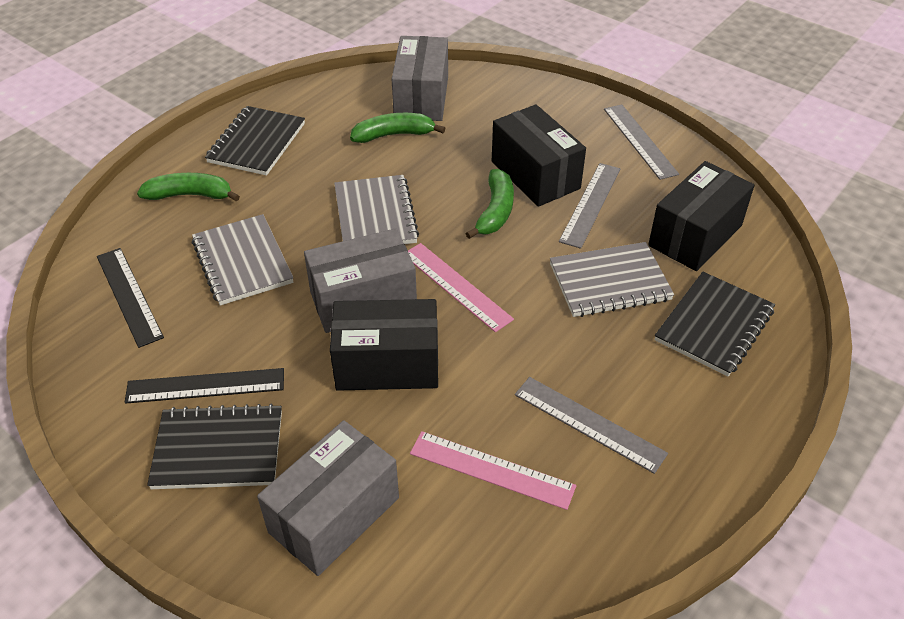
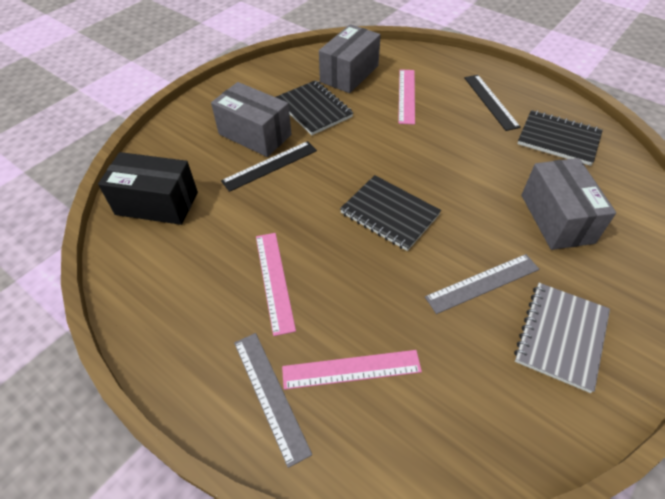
black box: 3 -> 1
green banana: 3 -> 0
grey notebook: 3 -> 1
grey ruler: 3 -> 2
pink ruler: 2 -> 3

